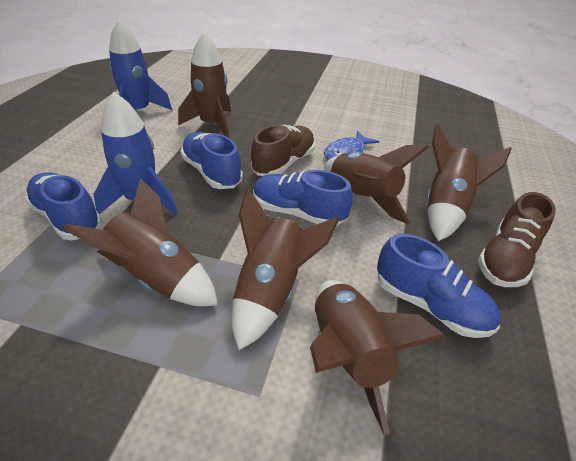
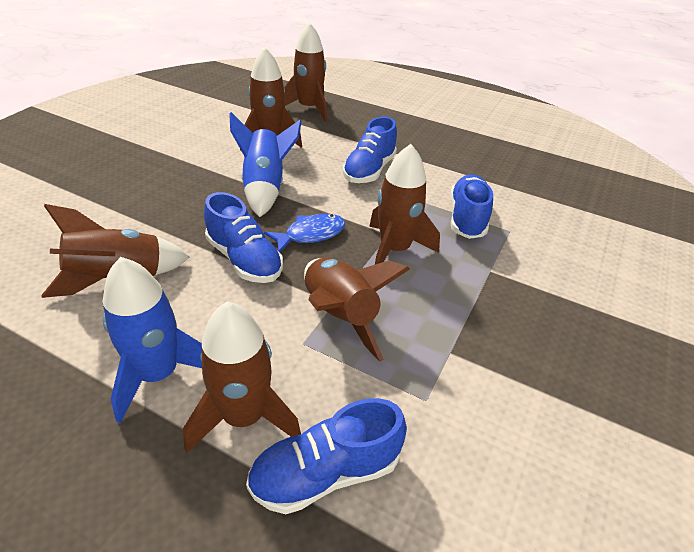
brown shoe: 2 -> 0

